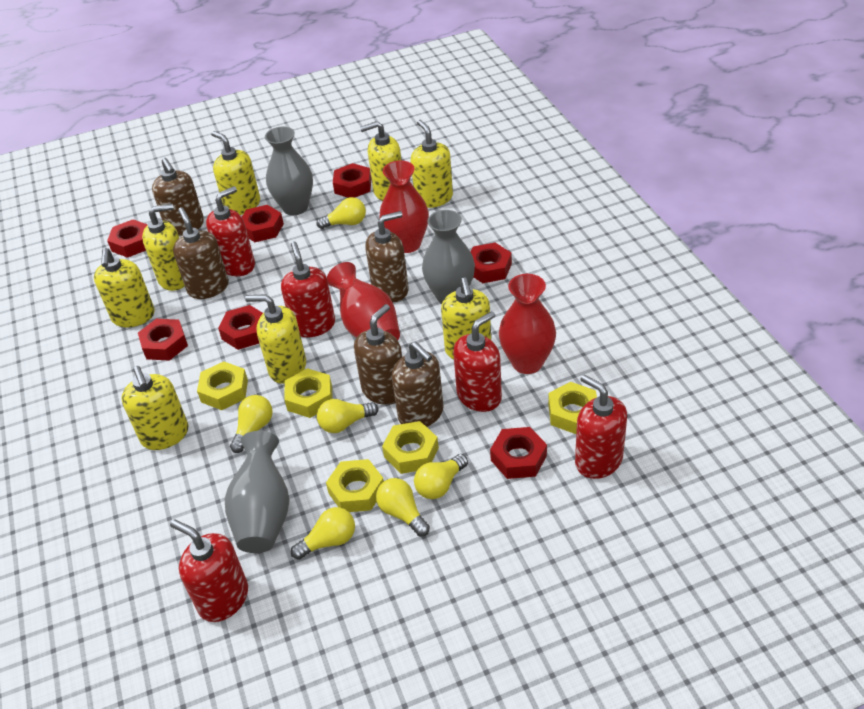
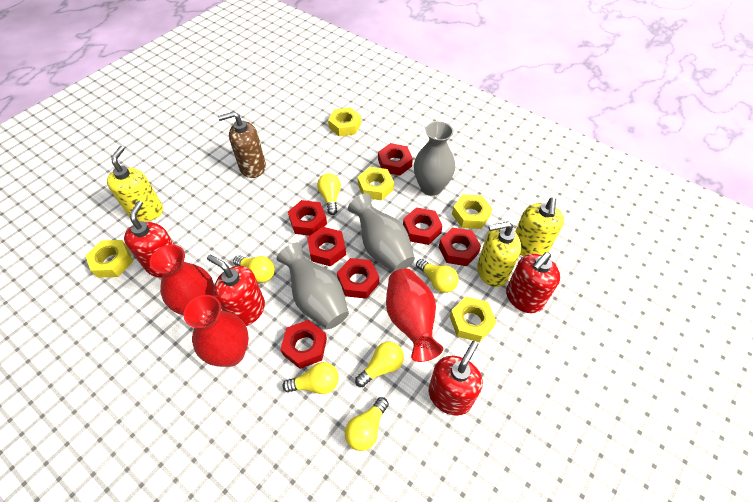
brown soap dispenser: 5 -> 1
red soap dispenser: 5 -> 4
yellow soap dispenser: 8 -> 3

